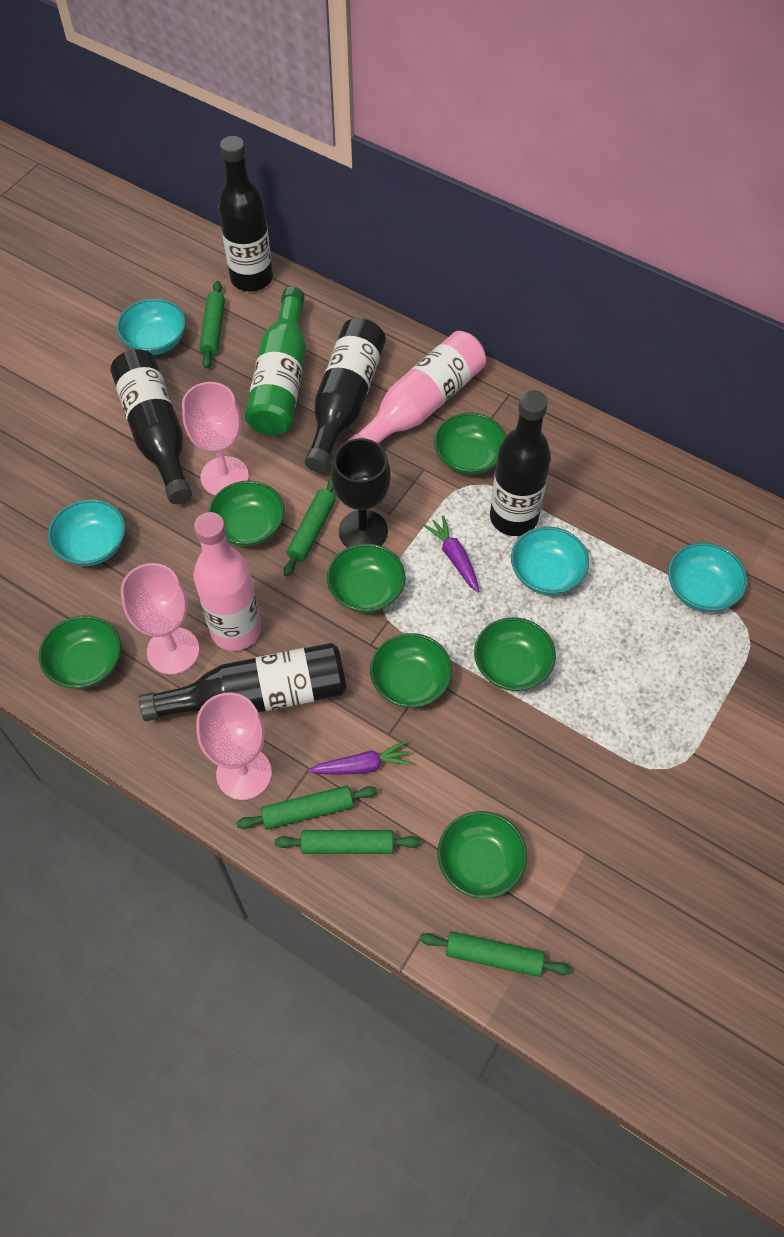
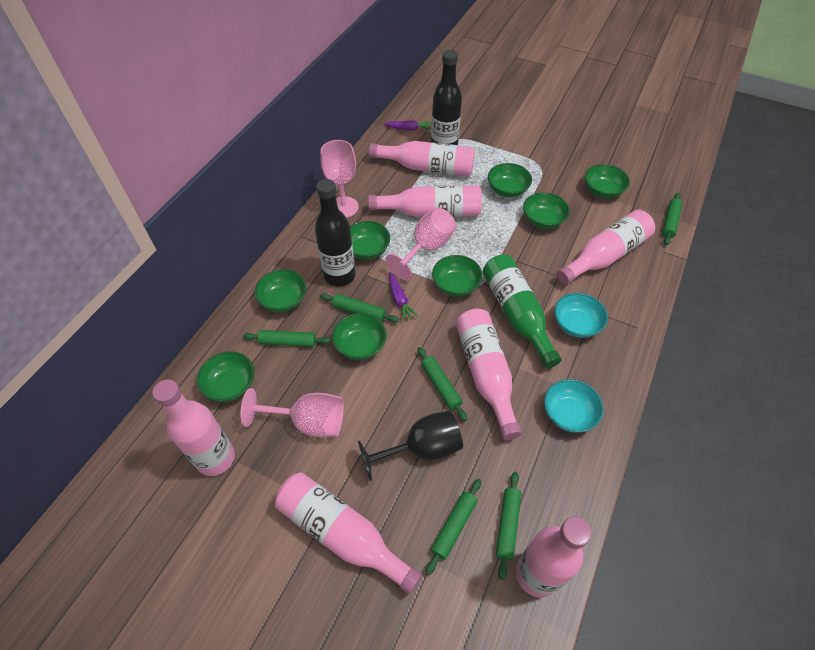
black bottle: 5 -> 2
green bowl: 7 -> 8
green rolling pin: 5 -> 6
pink bottle: 2 -> 7
turquoise bowl: 4 -> 2

